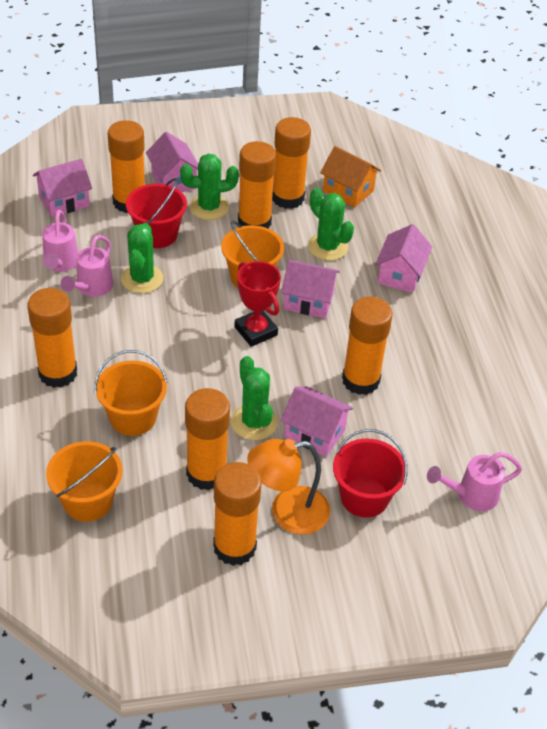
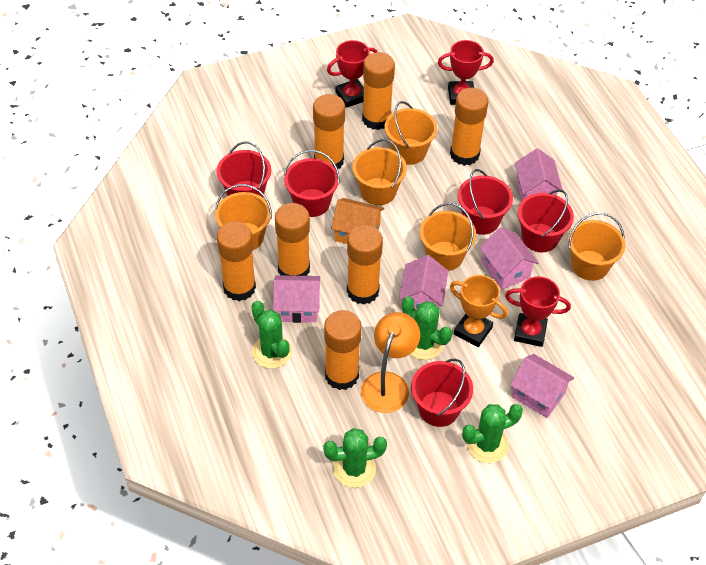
orange bucket: 3 -> 5
orange trophy: 0 -> 1
pink watering can: 3 -> 0
red bucket: 2 -> 5
red trophy: 1 -> 3

